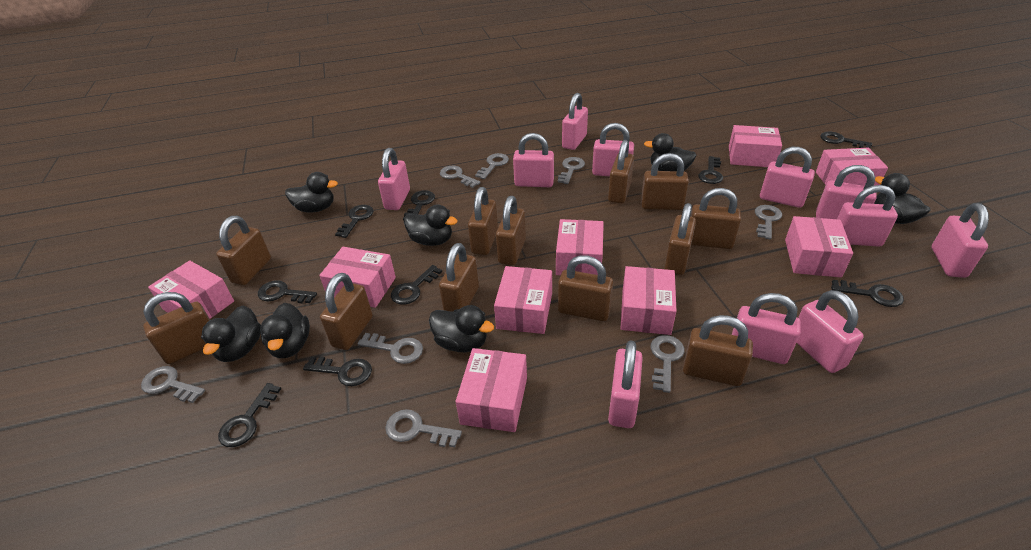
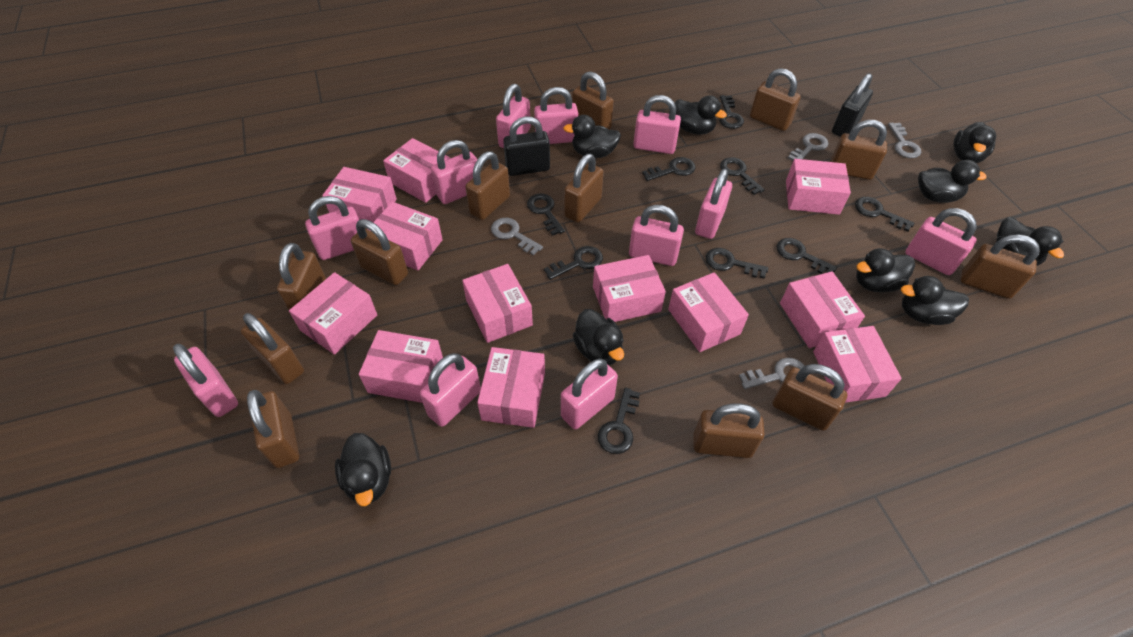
black duck: 7 -> 9
black padlock: 0 -> 2
grey key: 8 -> 4
pink box: 9 -> 12

